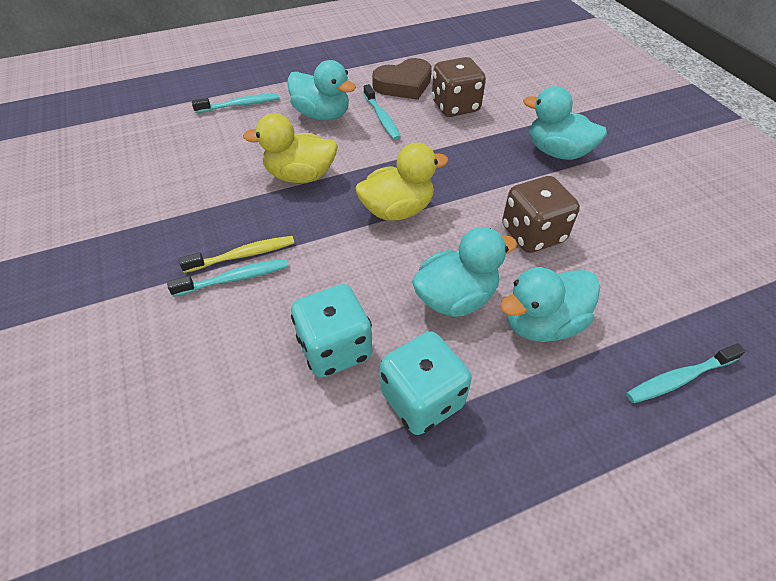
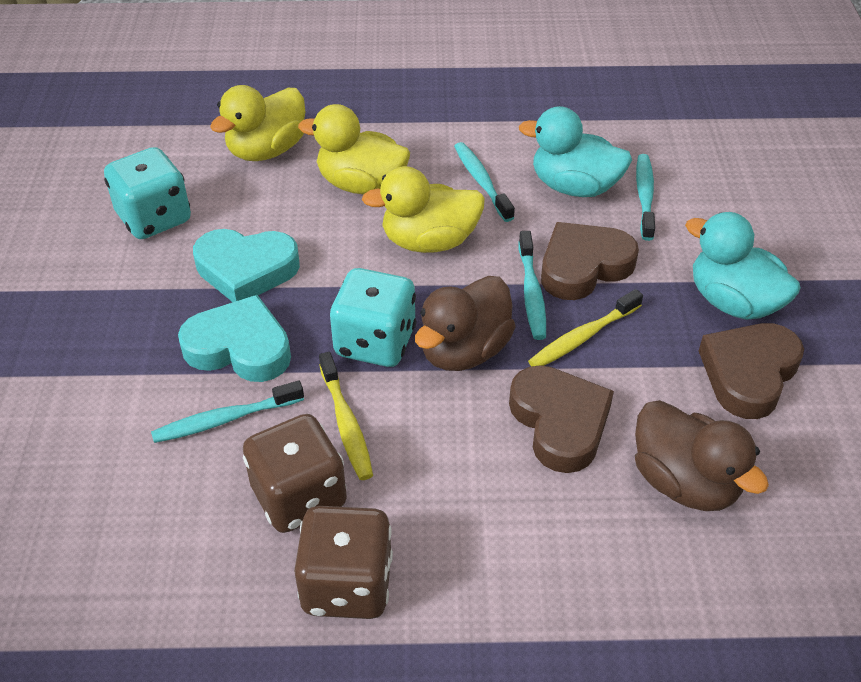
brown duck: 0 -> 2
brown heart: 1 -> 3
turquoise duck: 4 -> 2
turquoise heart: 0 -> 2
yellow duck: 2 -> 3
yellow toothbrush: 1 -> 2

